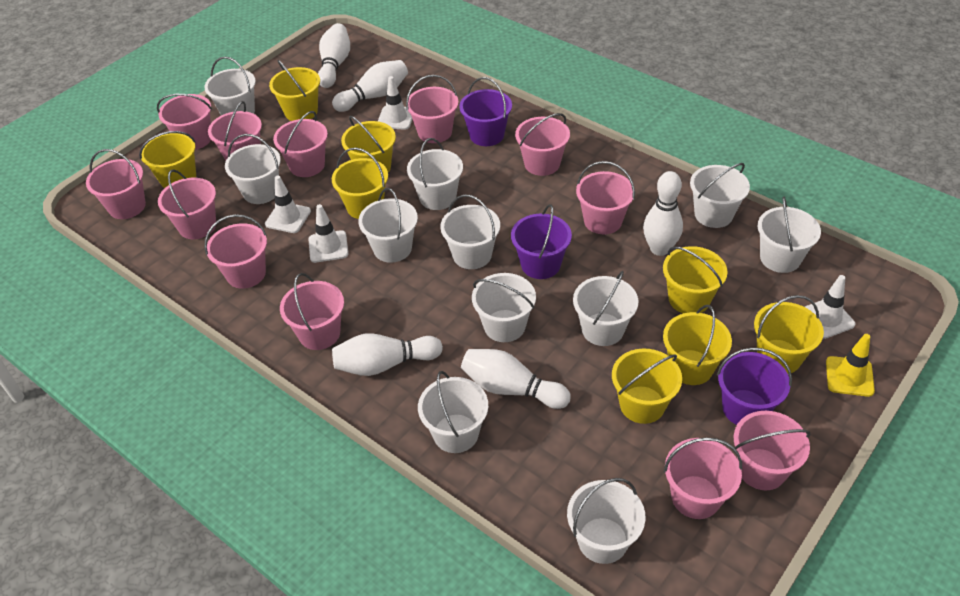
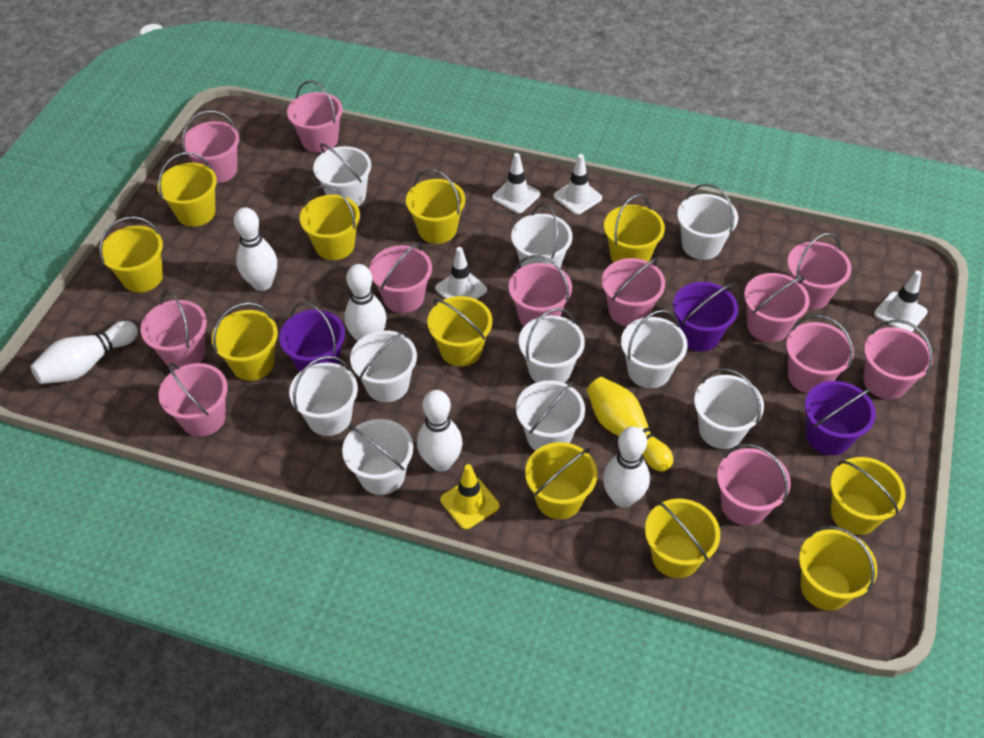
white bucket: 11 -> 10
yellow bowling pin: 0 -> 1
yellow bucket: 8 -> 11

